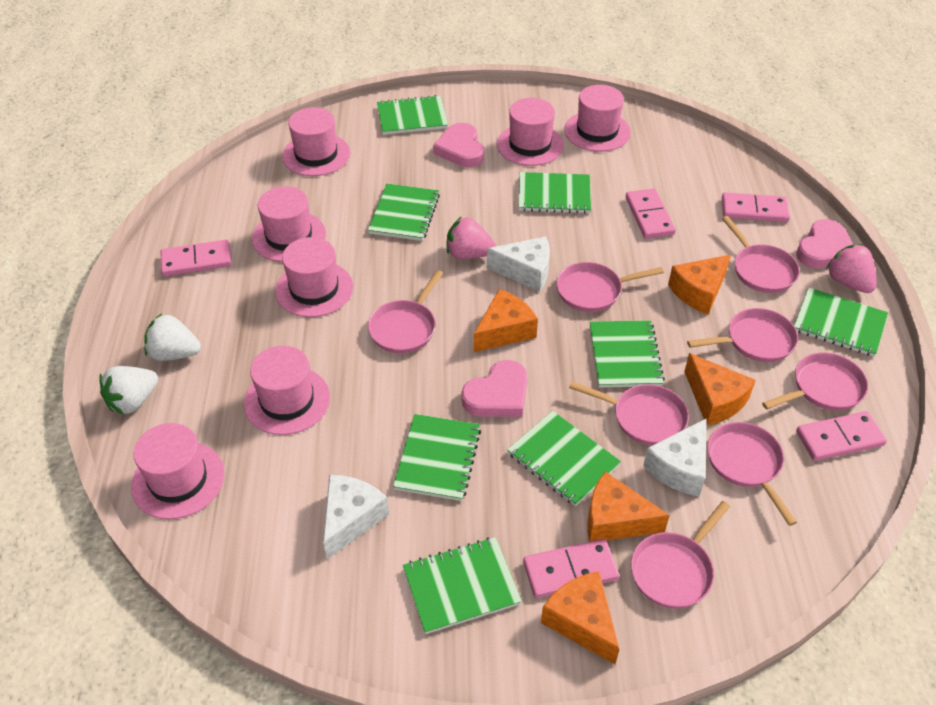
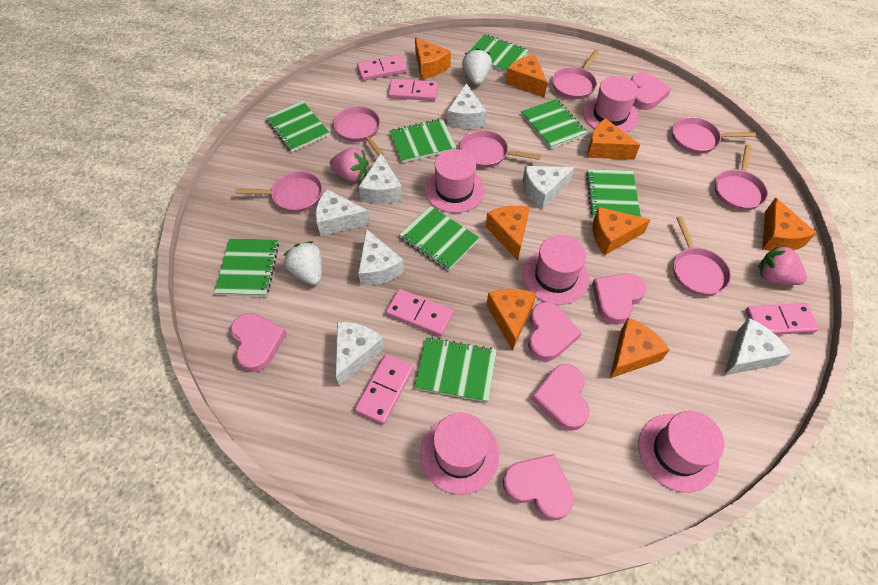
orange cheese: 5 -> 8
pink hat: 7 -> 5
pink heart: 3 -> 6
pink pan: 8 -> 7
white cheese: 3 -> 7

